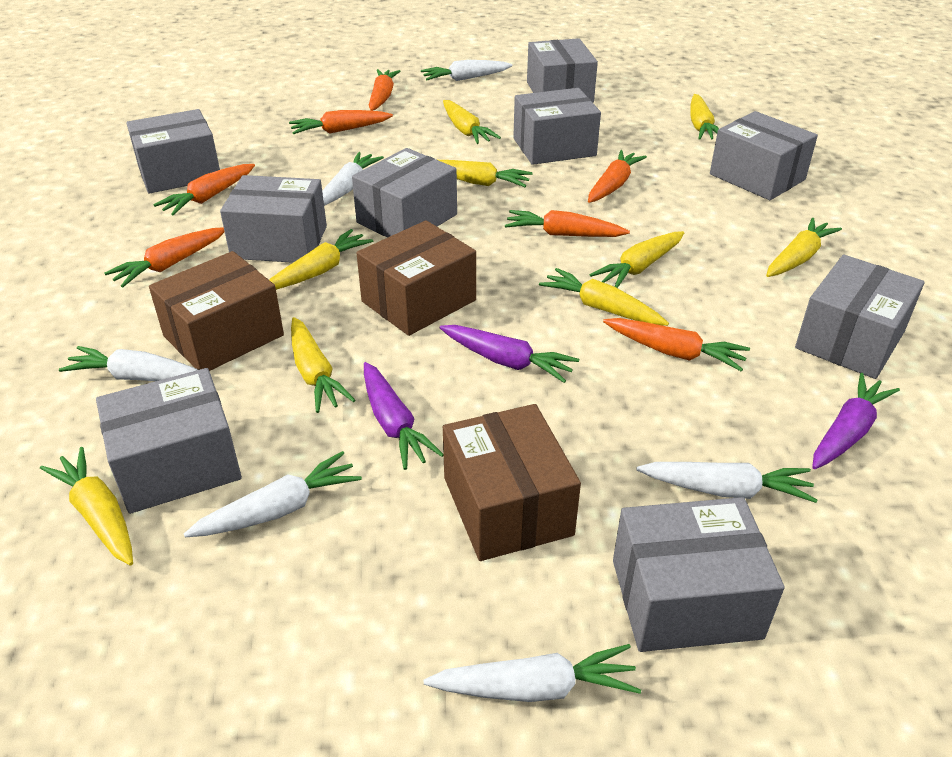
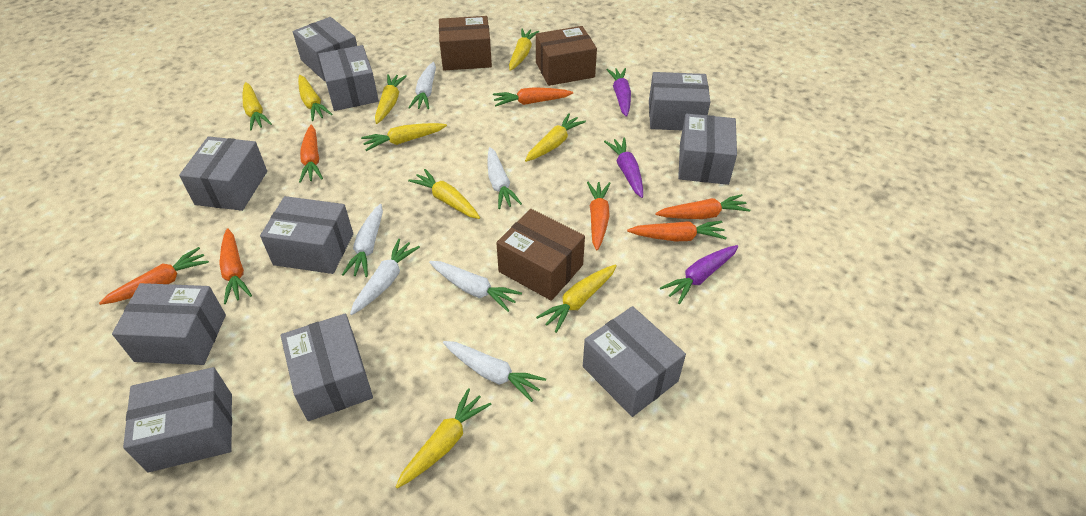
grey box: 9 -> 10

